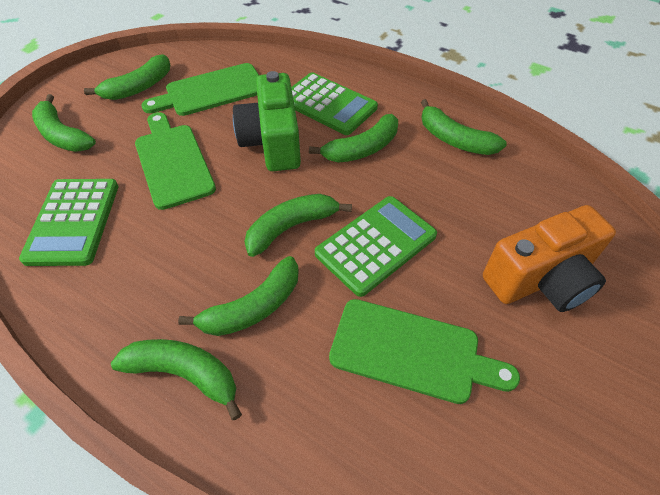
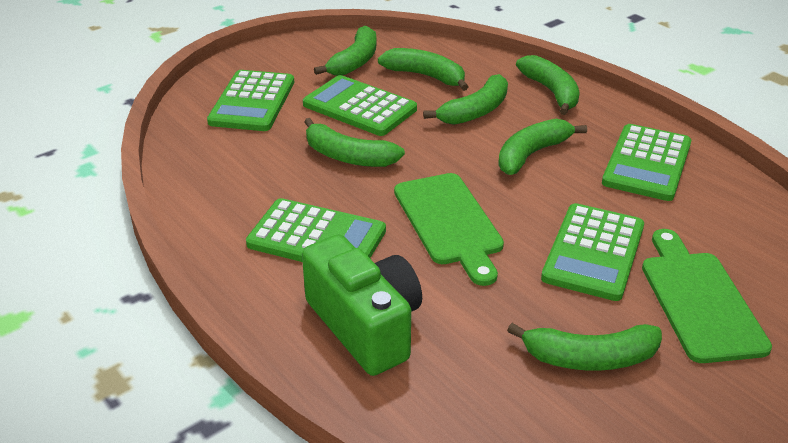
green calculator: 3 -> 5
green cutting board: 3 -> 2
orange camera: 1 -> 0

